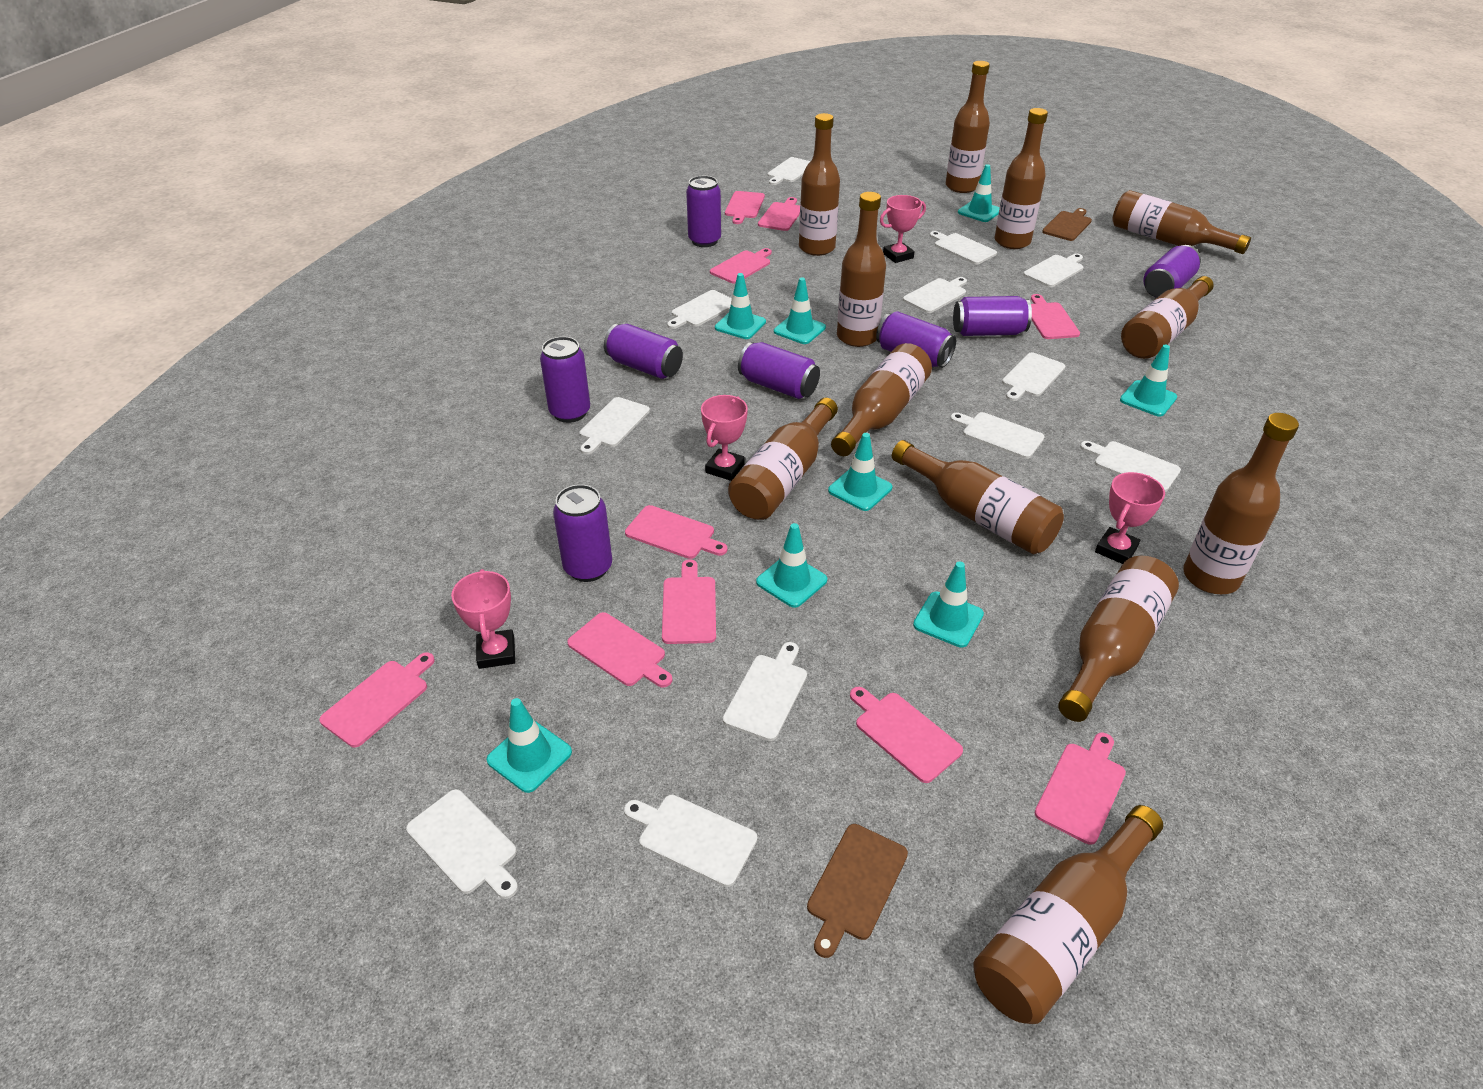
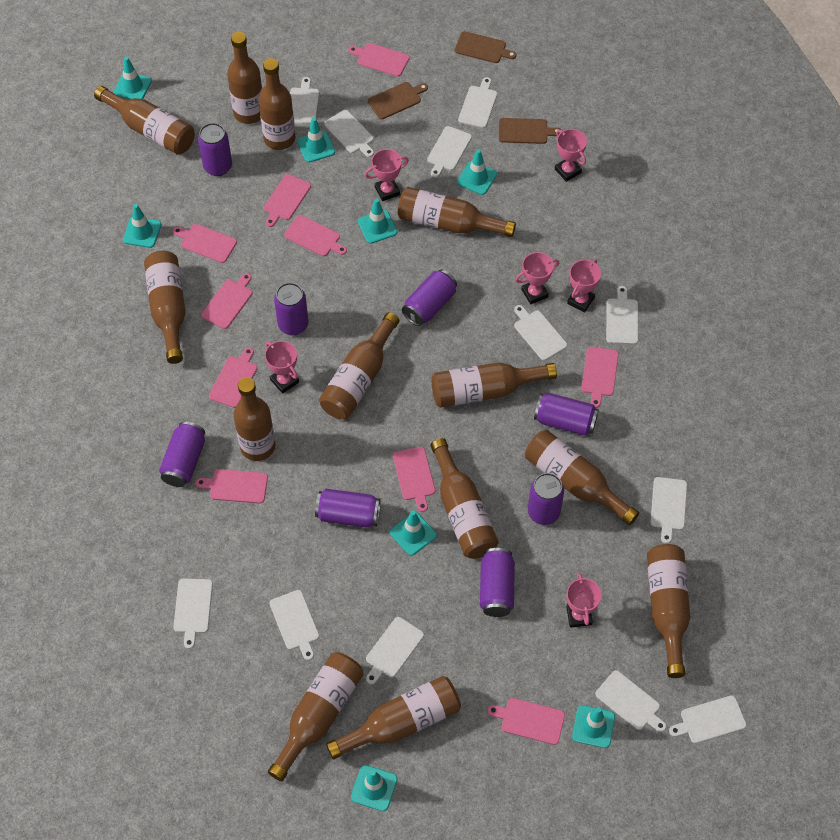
brown bottle: 12 -> 13
brown cutting board: 2 -> 3
pink trophy: 4 -> 6

